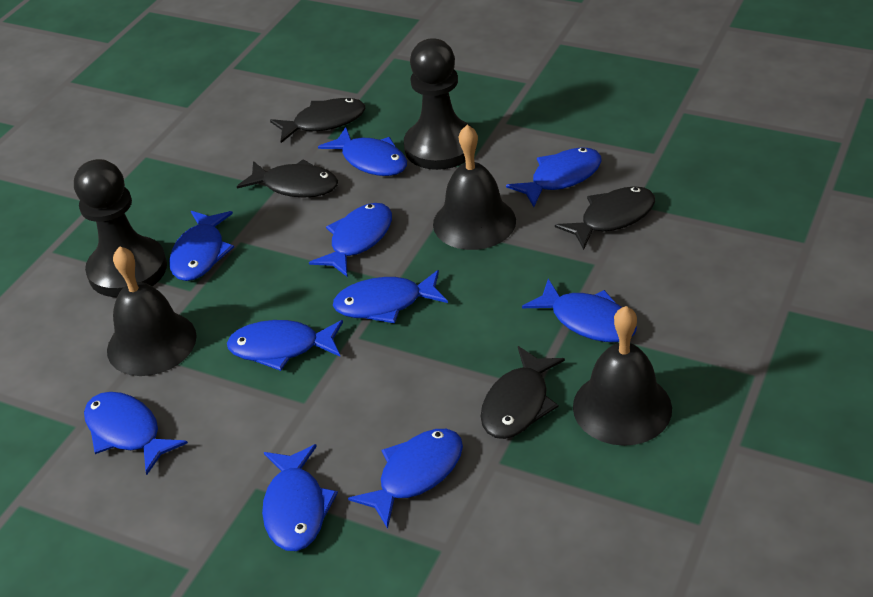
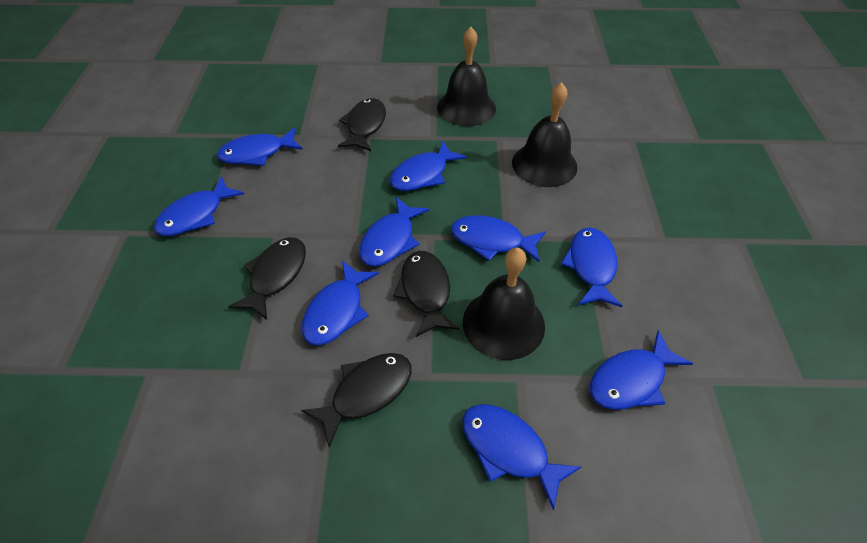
black pawn: 2 -> 0
blue fish: 10 -> 9

